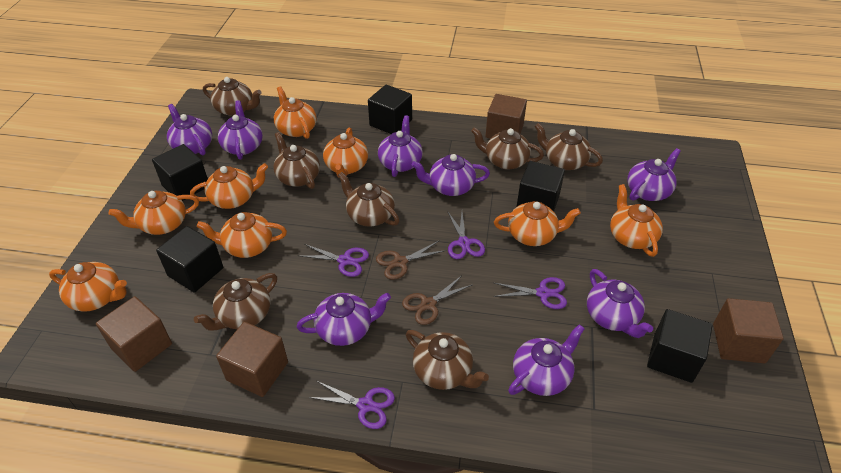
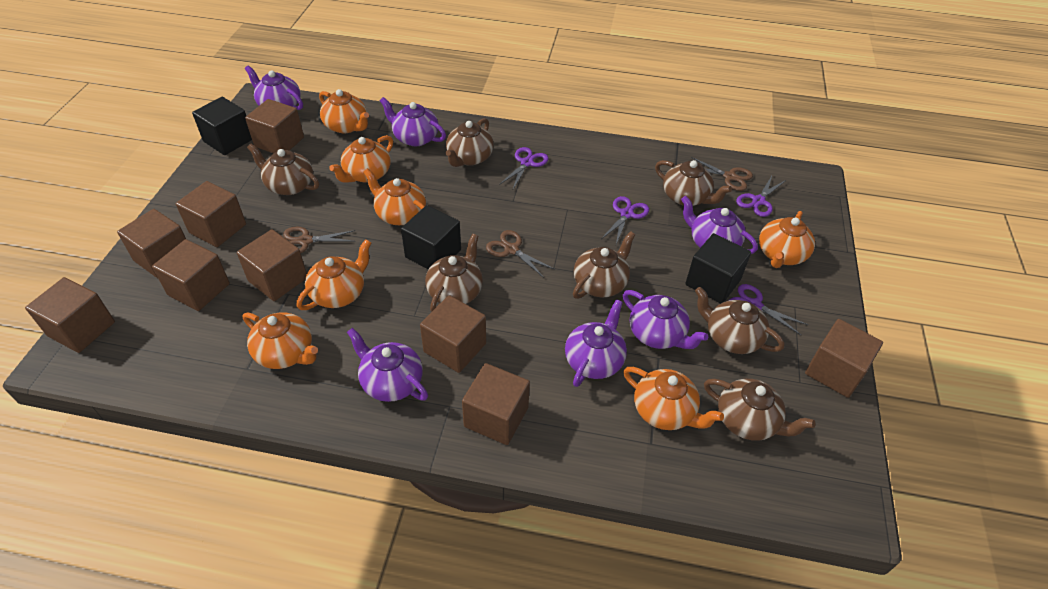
black cube: 5 -> 3
brown cube: 4 -> 9
brown scissors: 2 -> 3
orange teapot: 8 -> 7
purple teapot: 8 -> 6

